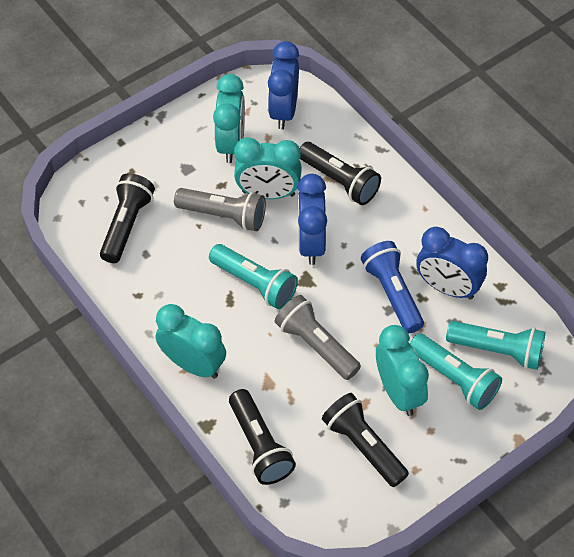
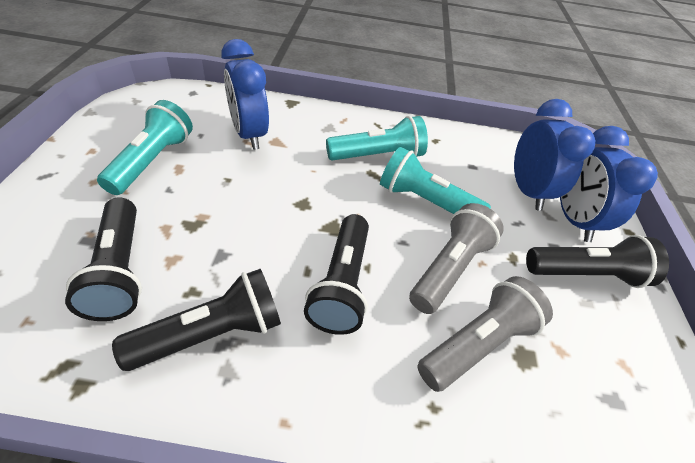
blue flashlight: 1 -> 0
turquoise clock: 4 -> 0

